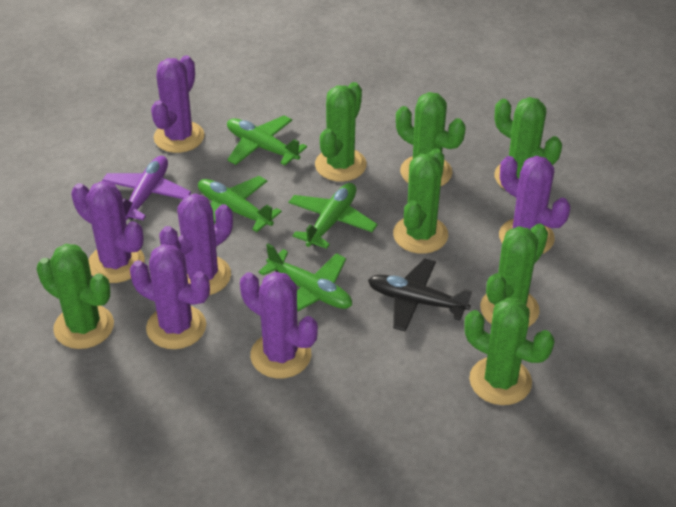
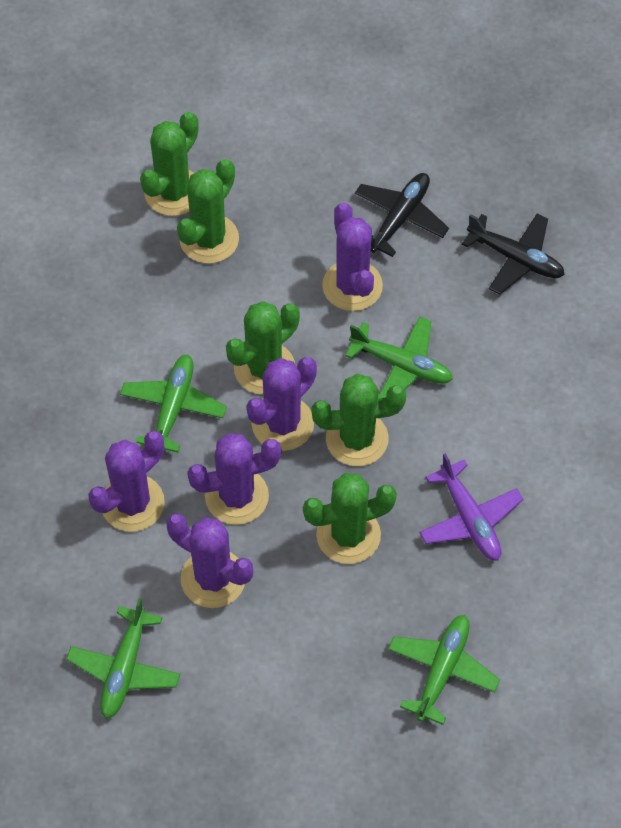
black plane: 1 -> 2
green cactus: 7 -> 5
purple cactus: 6 -> 5

